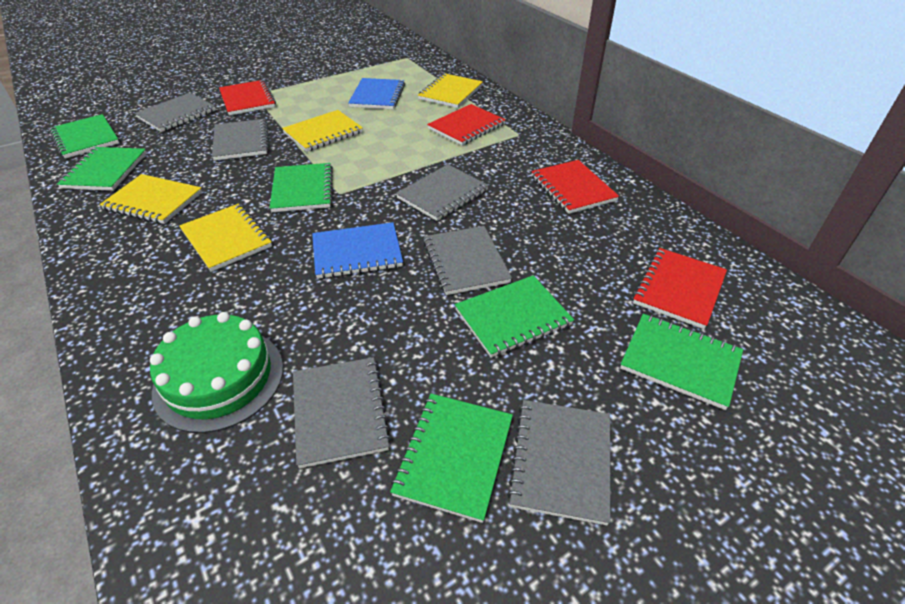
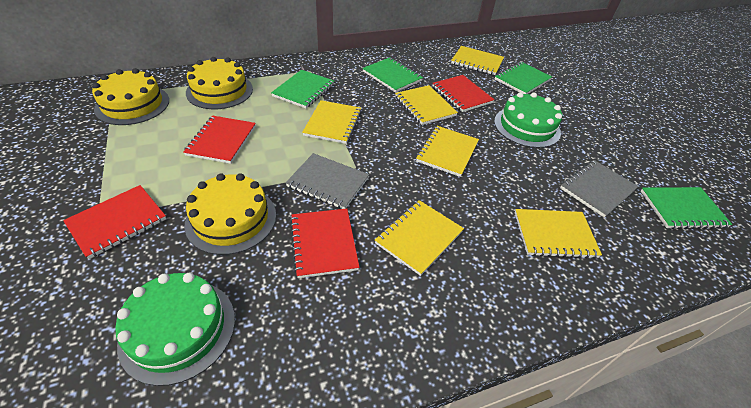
blue notebook: 2 -> 0
green cake: 1 -> 2
green notebook: 6 -> 4
grey notebook: 6 -> 2
yellow cake: 0 -> 3
yellow notebook: 4 -> 6

